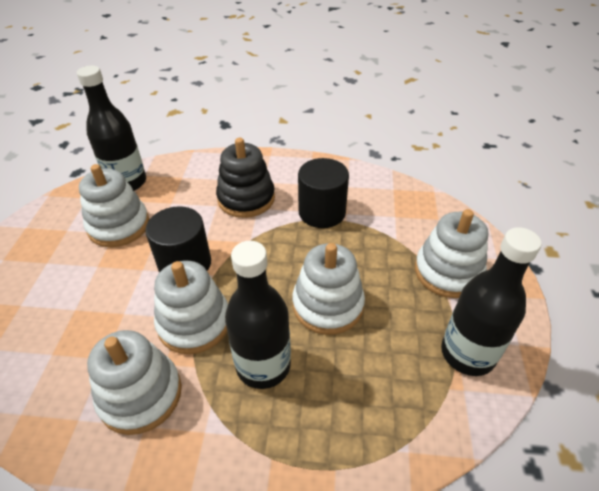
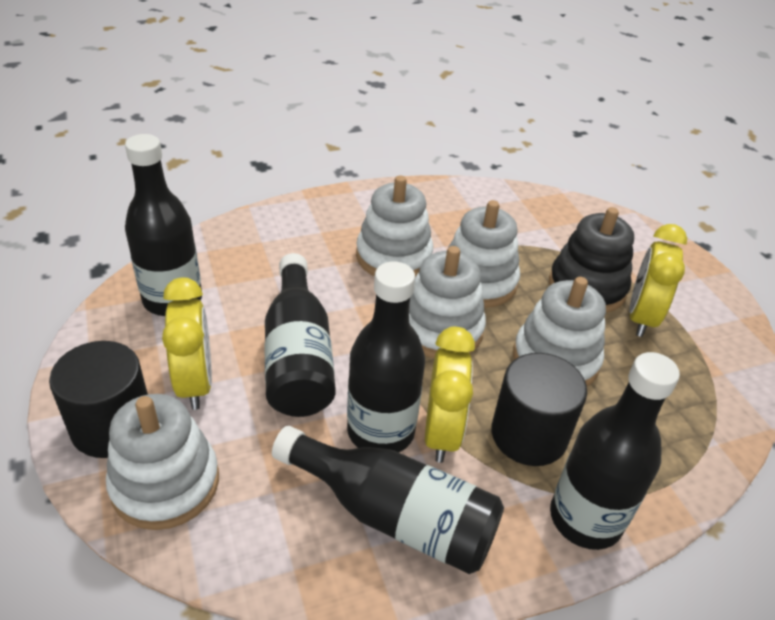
black bottle: 3 -> 5
yellow clock: 0 -> 3

